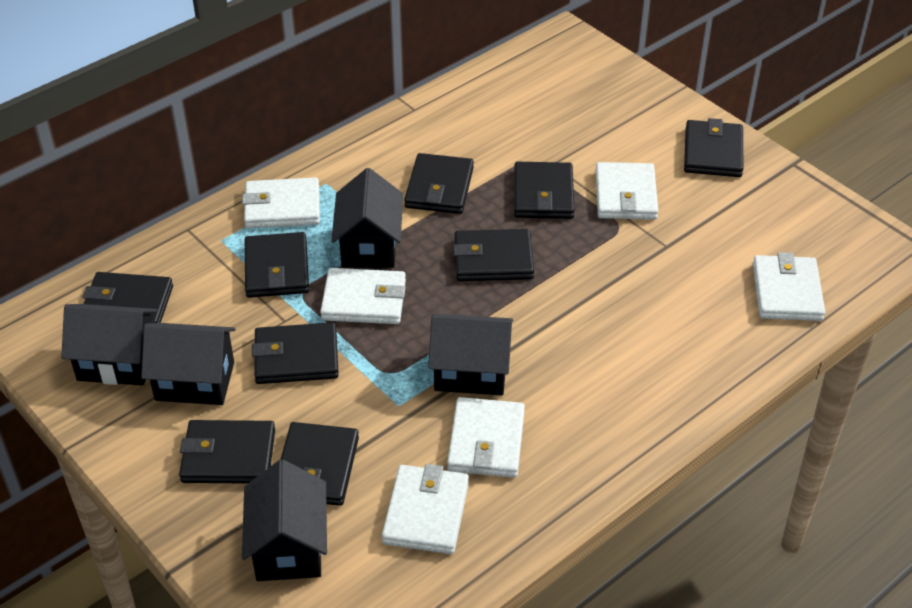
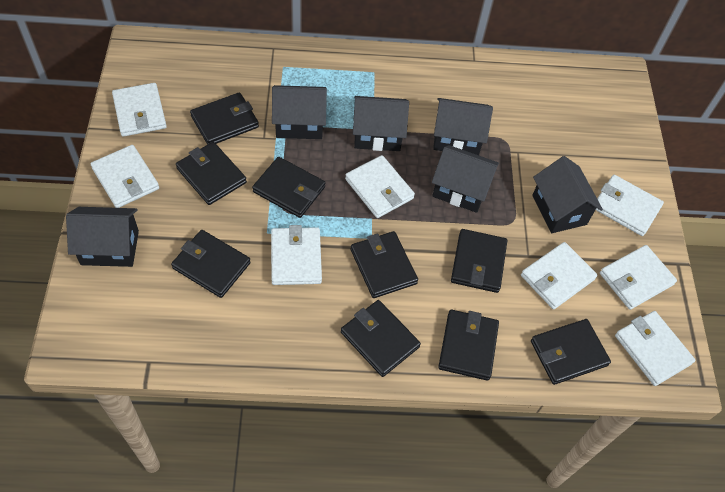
black house: 5 -> 6
white wallet: 6 -> 8

